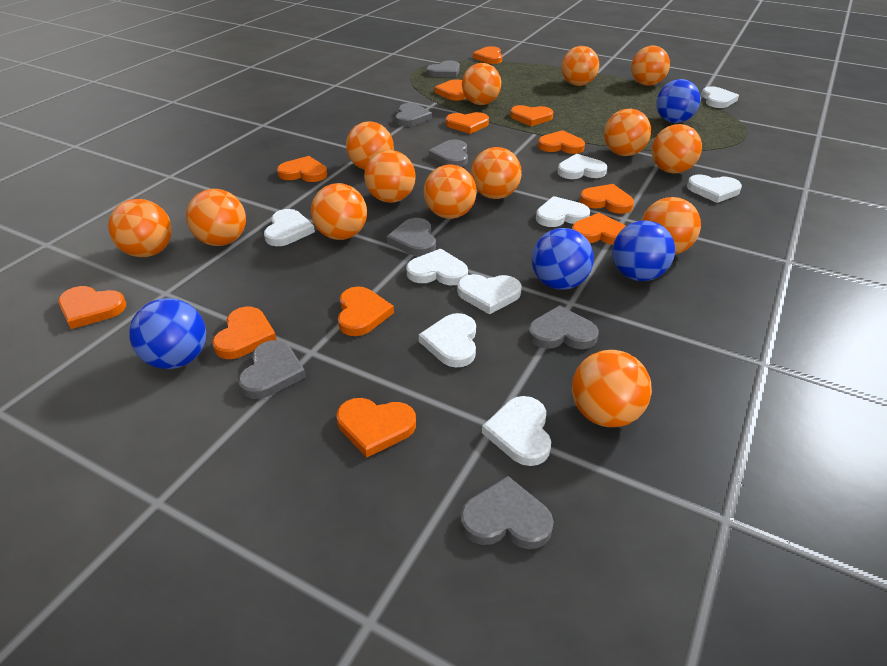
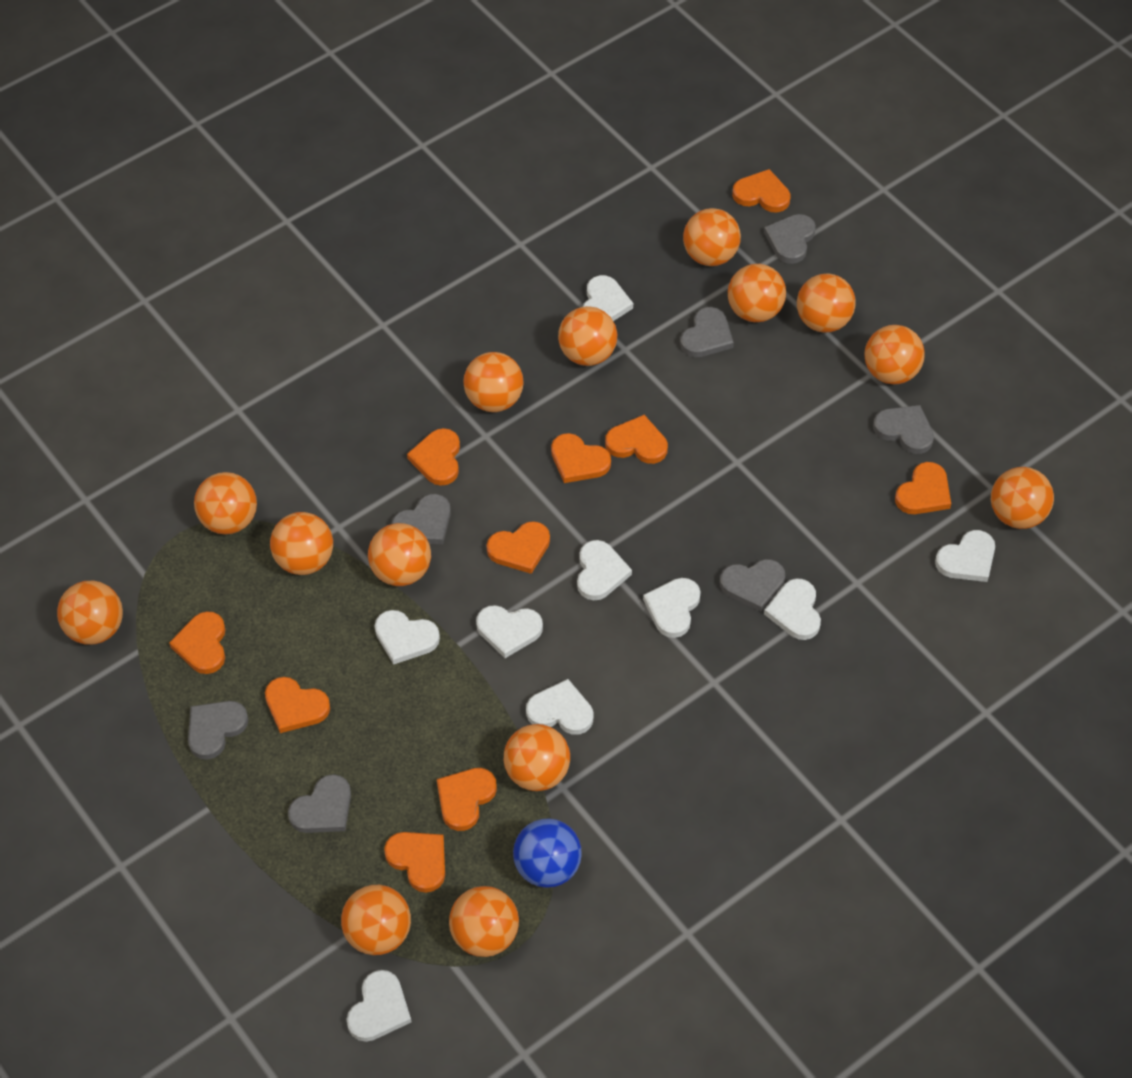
blue ball: 4 -> 1
orange heart: 12 -> 10

